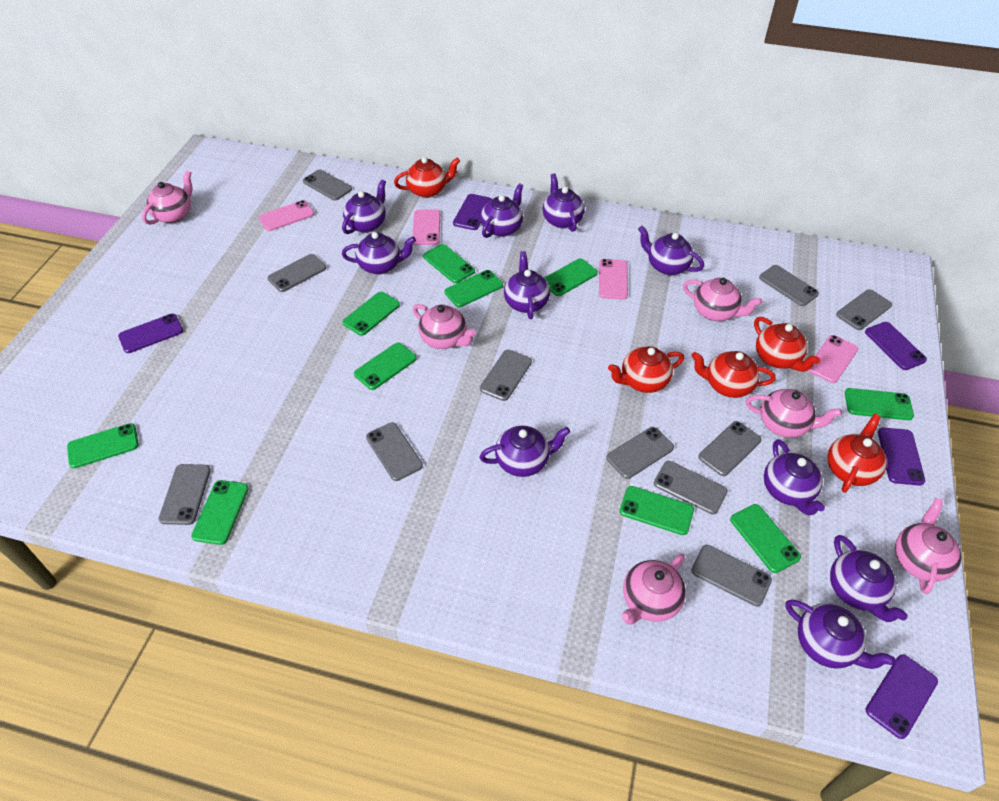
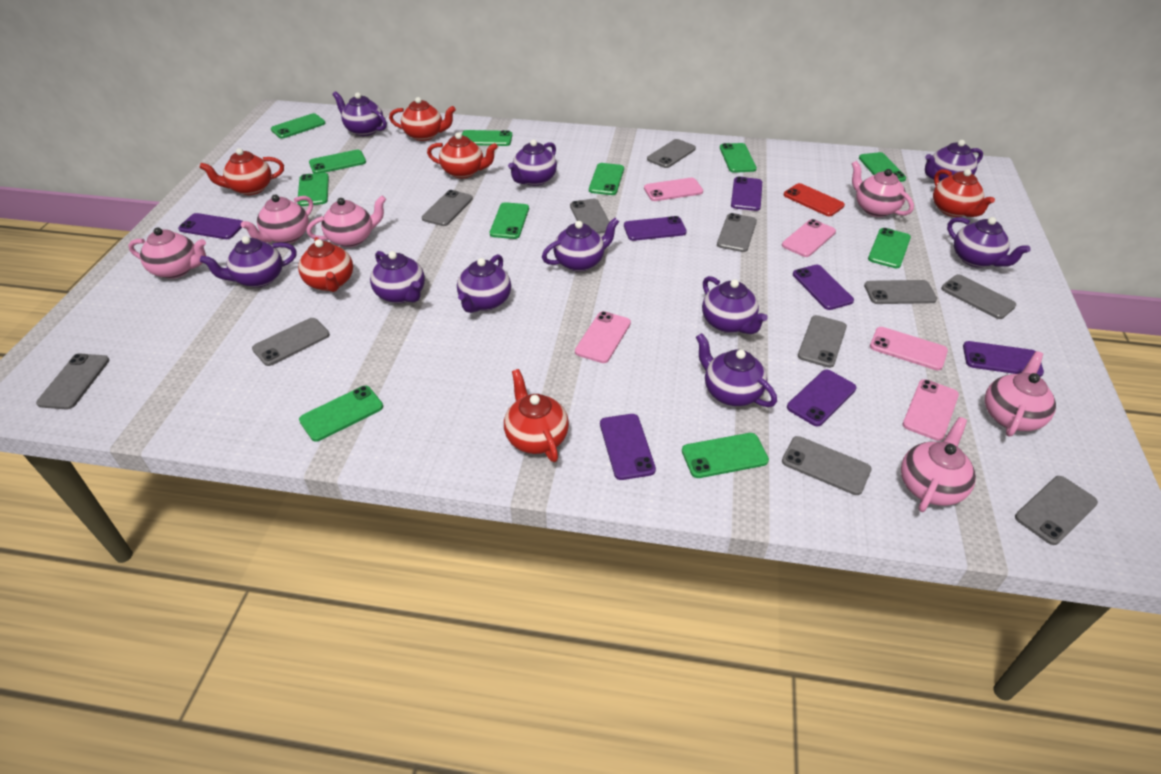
green phone: 10 -> 11
pink phone: 4 -> 5
purple phone: 5 -> 7
red phone: 0 -> 1
red teapot: 5 -> 6

